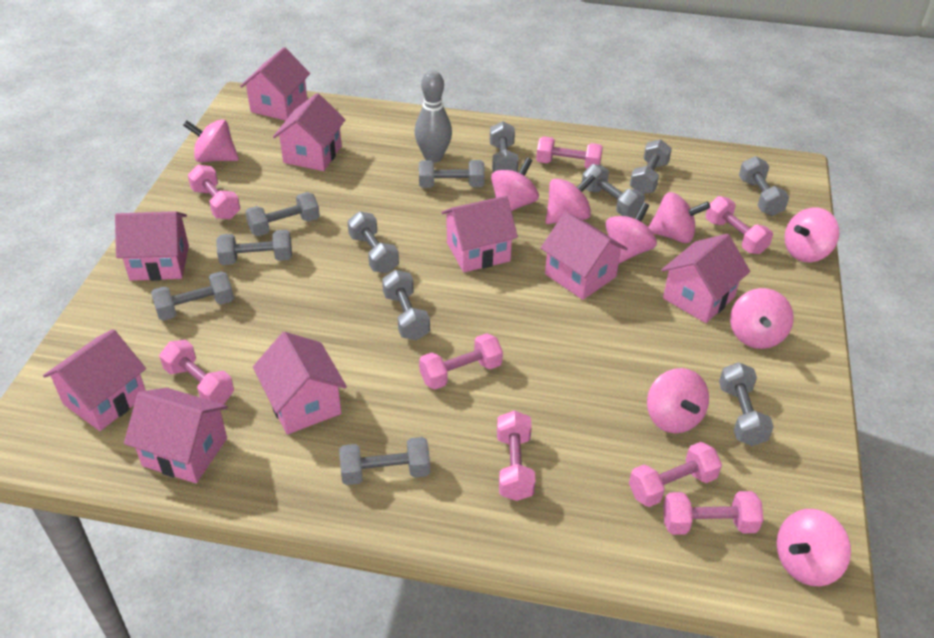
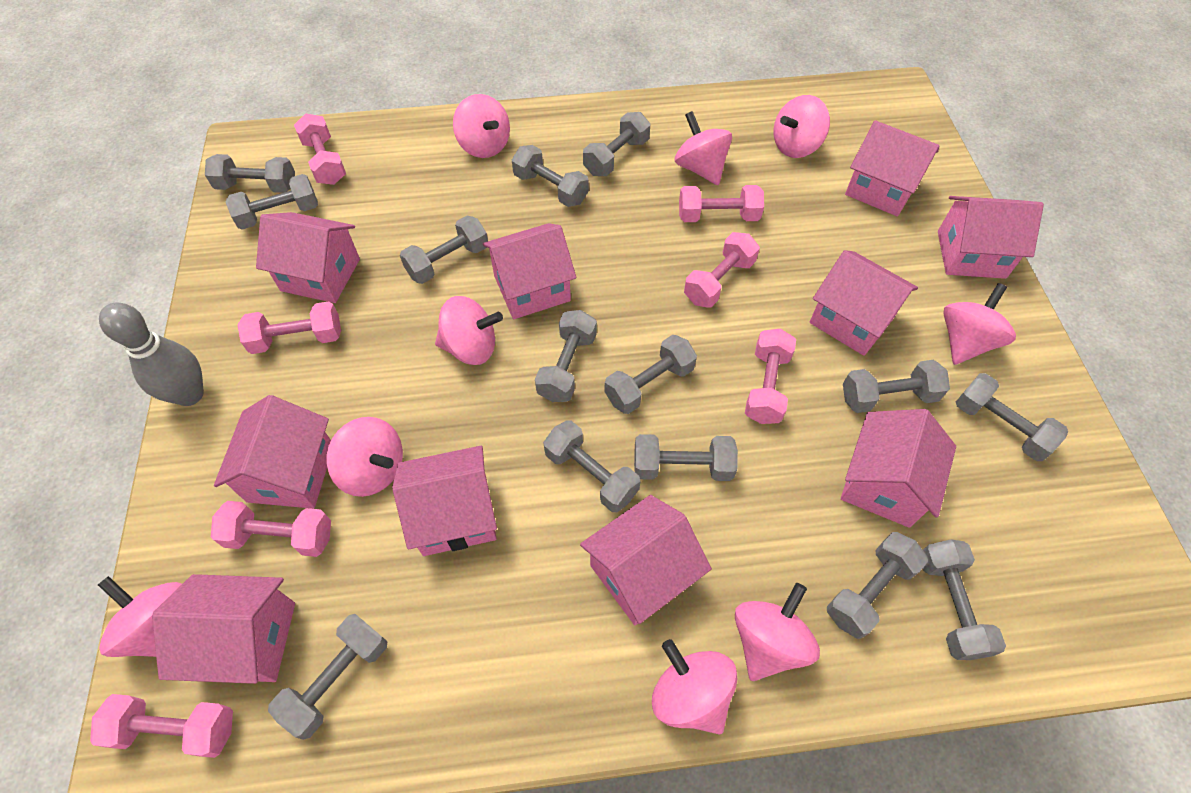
grey dumbbell: 12 -> 14
pink dumbbell: 8 -> 7
pink house: 9 -> 10

